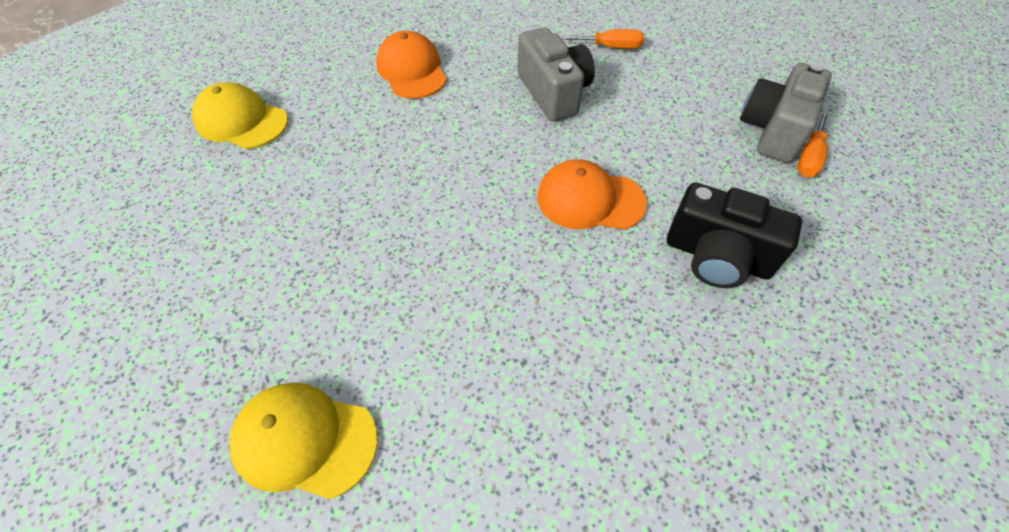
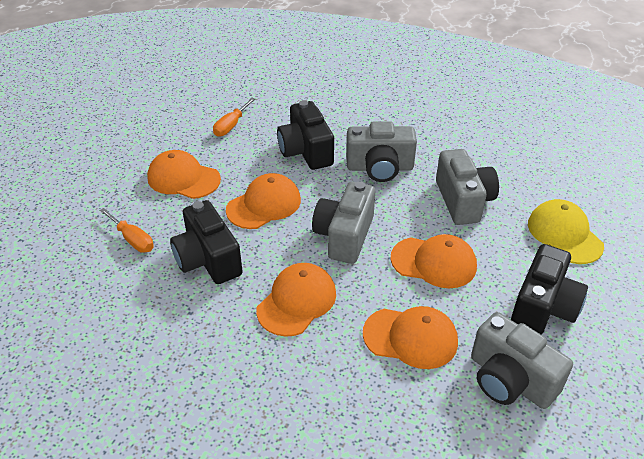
black camera: 1 -> 3
grey camera: 2 -> 4
orange cap: 2 -> 5
yellow cap: 2 -> 1

